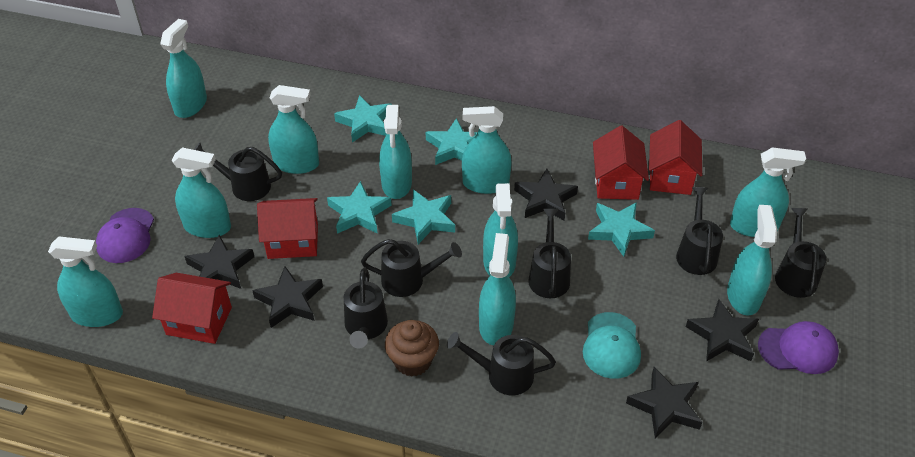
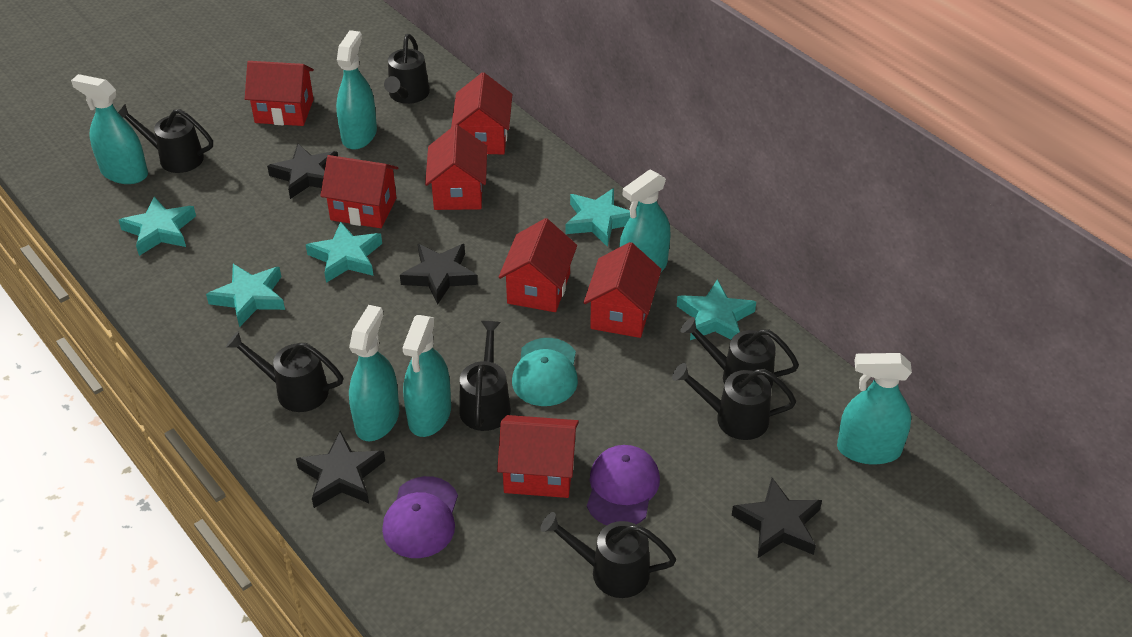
black star: 5 -> 4
brown cupcake: 1 -> 0
red house: 4 -> 7
turquoise spray bottle: 10 -> 6

